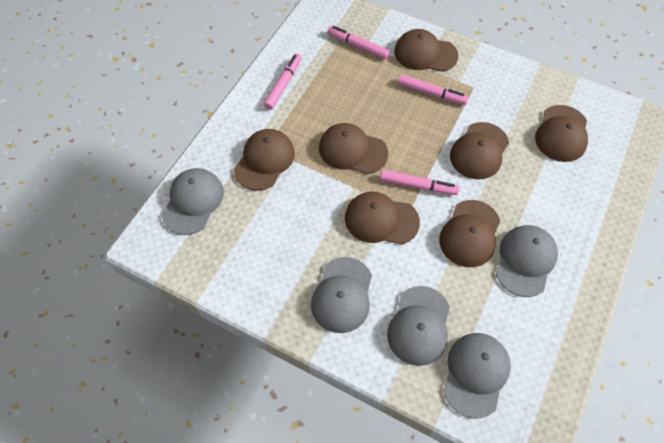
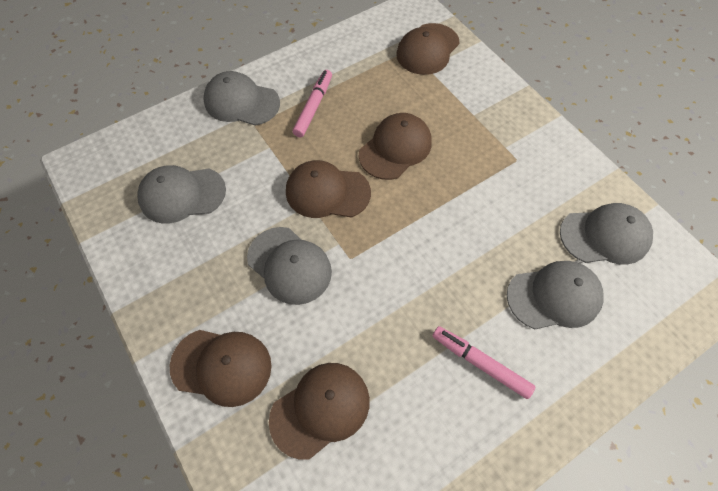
brown cap: 7 -> 5
pink marker: 4 -> 2

